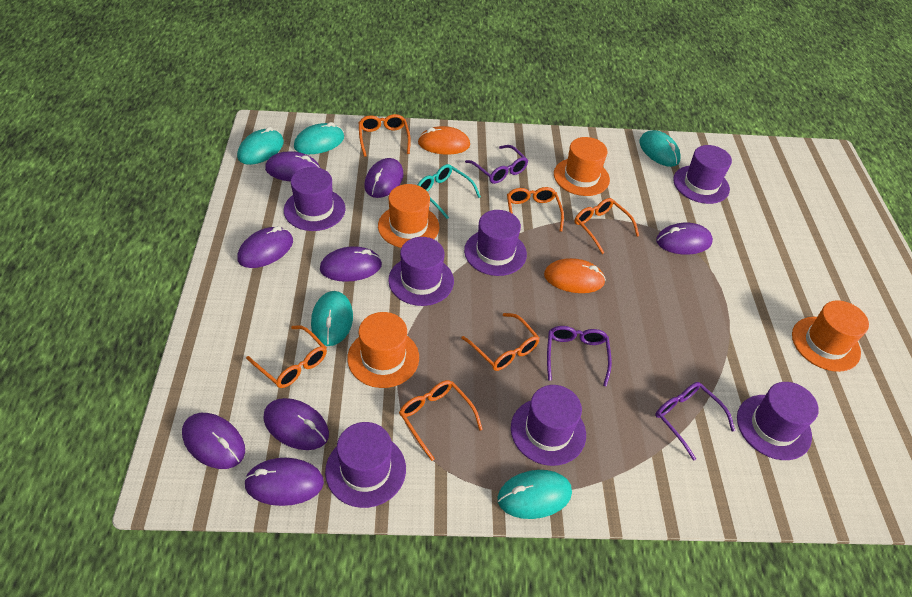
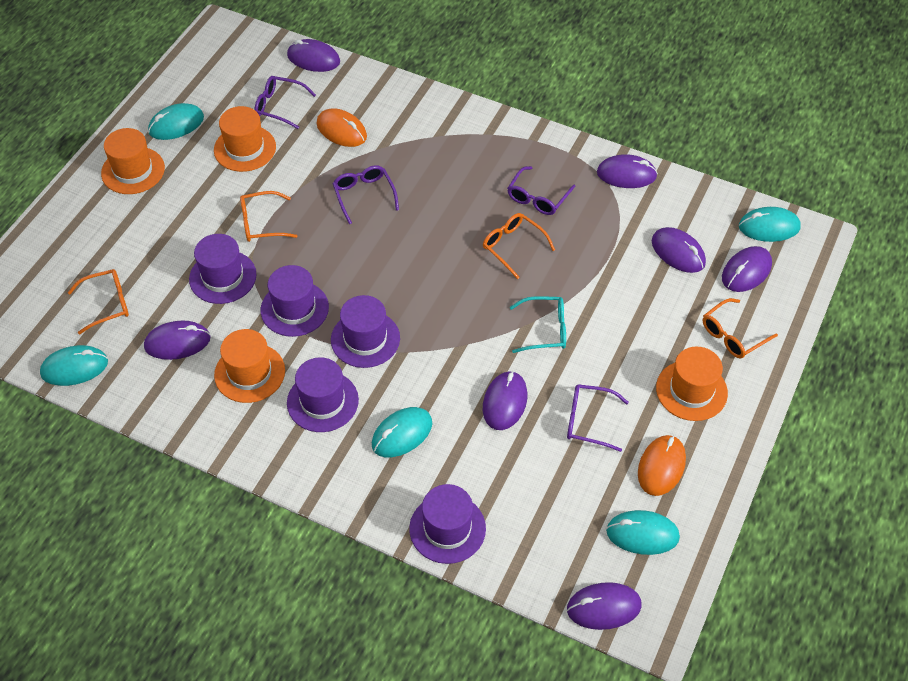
orange glasses: 6 -> 4
purple glasses: 3 -> 4
purple hat: 7 -> 5
purple mouse: 8 -> 7

